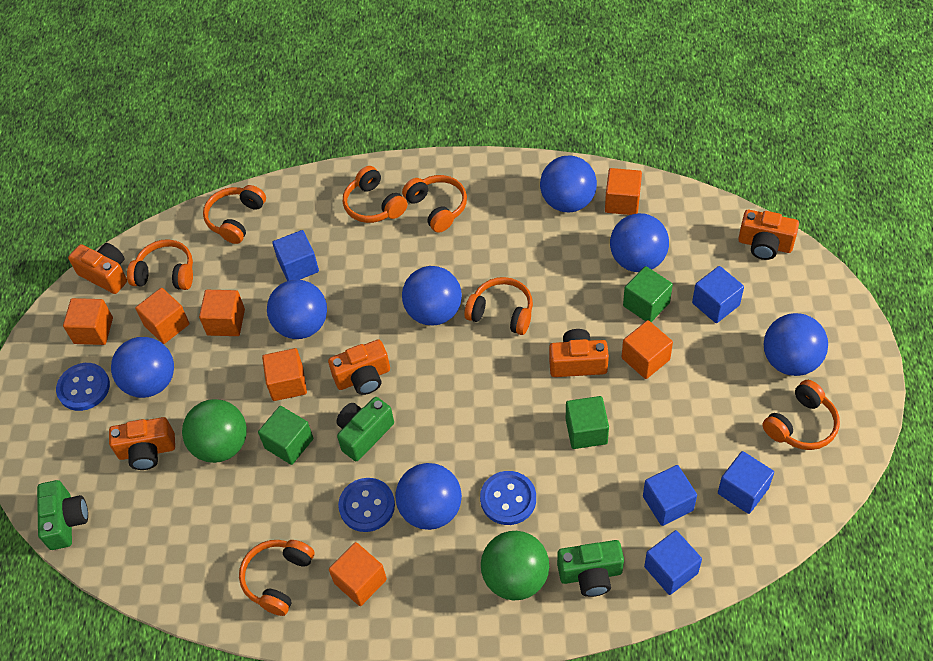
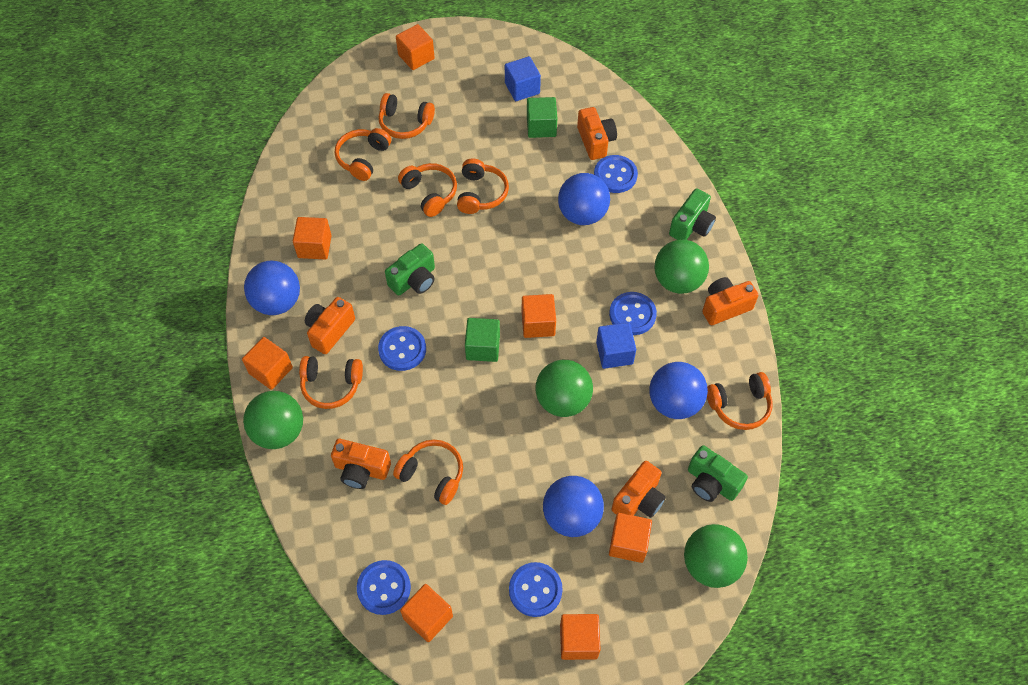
blue ball: 7 -> 4
blue button: 3 -> 5
blue cube: 5 -> 2
green ball: 2 -> 4
green cube: 3 -> 2

